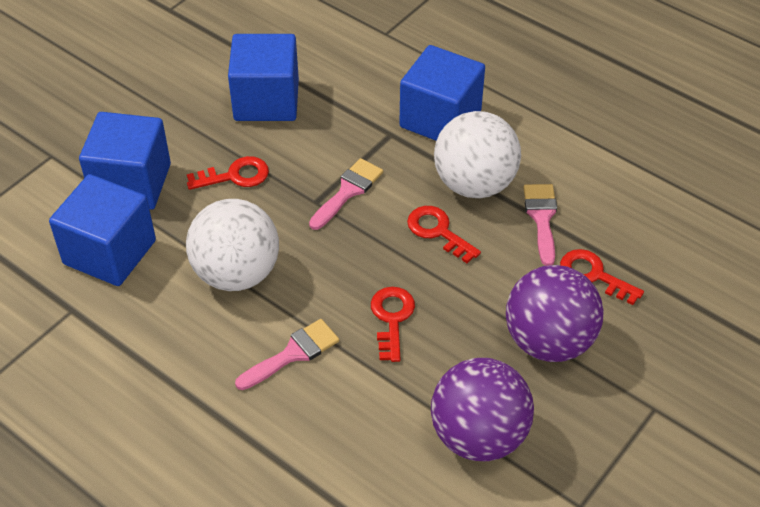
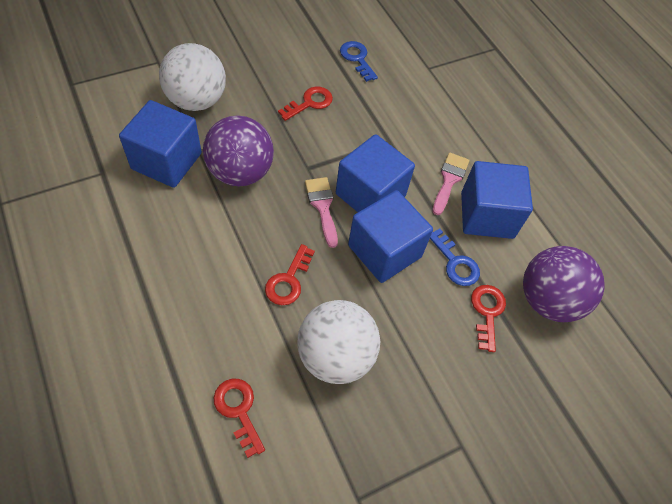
blue key: 0 -> 2
pink brush: 3 -> 2

